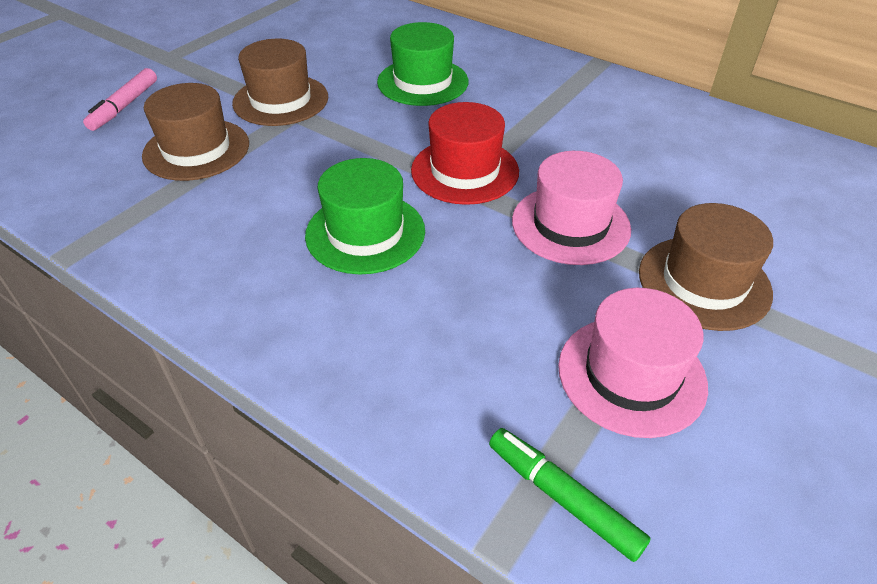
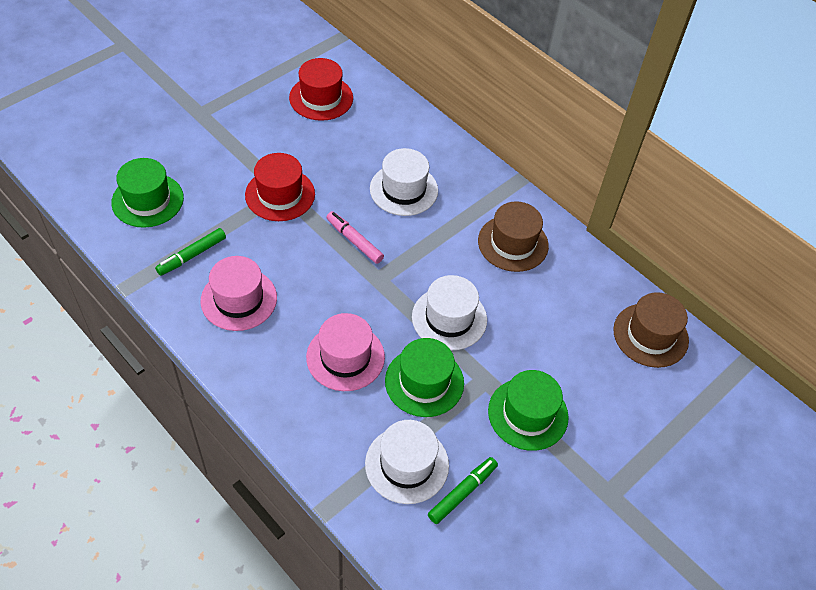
brown hat: 3 -> 2
green hat: 2 -> 3
green marker: 1 -> 2
red hat: 1 -> 2
white hat: 0 -> 3

